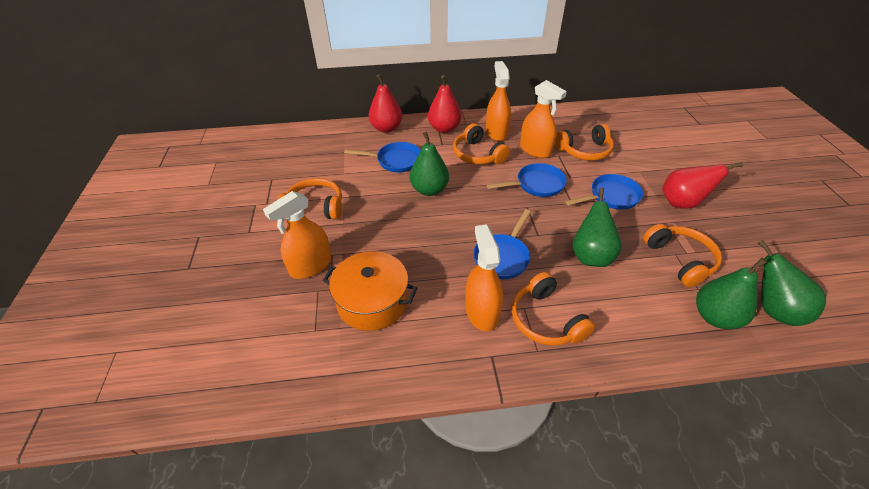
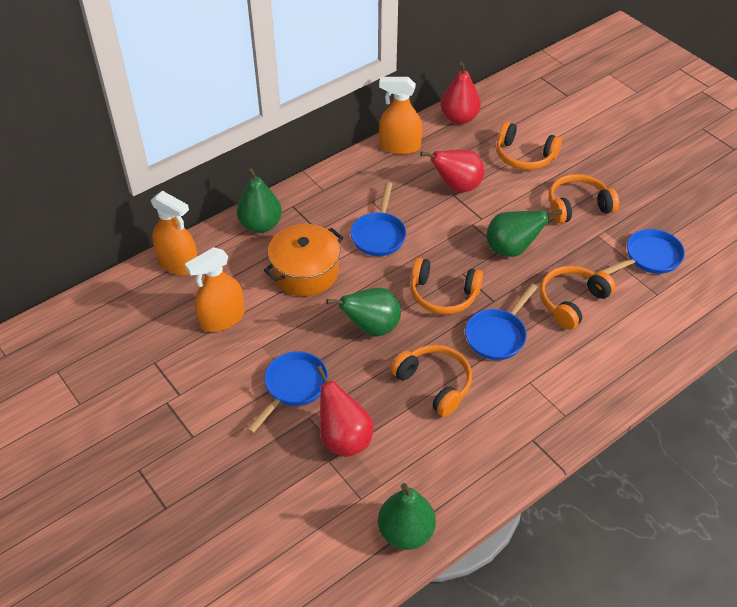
orange spray bottle: 4 -> 3

